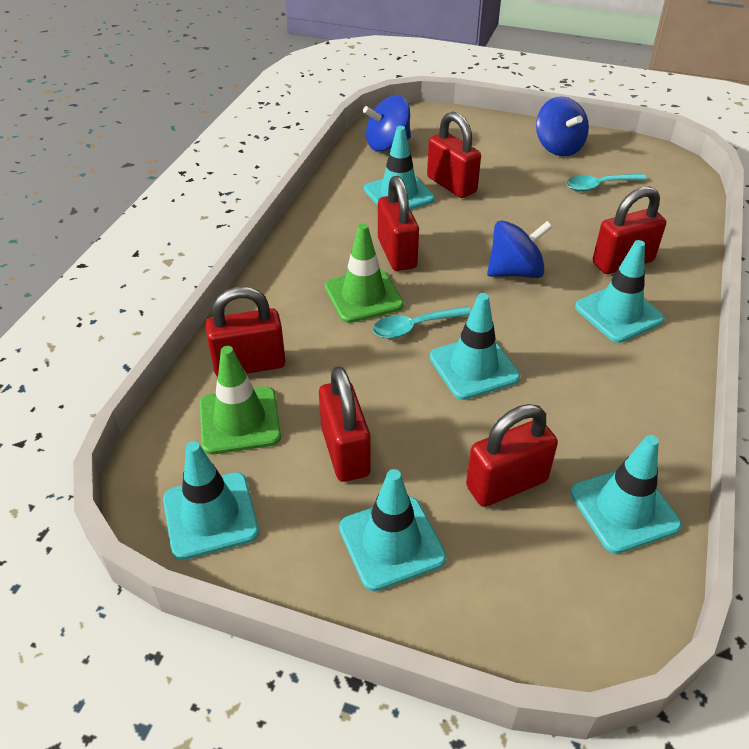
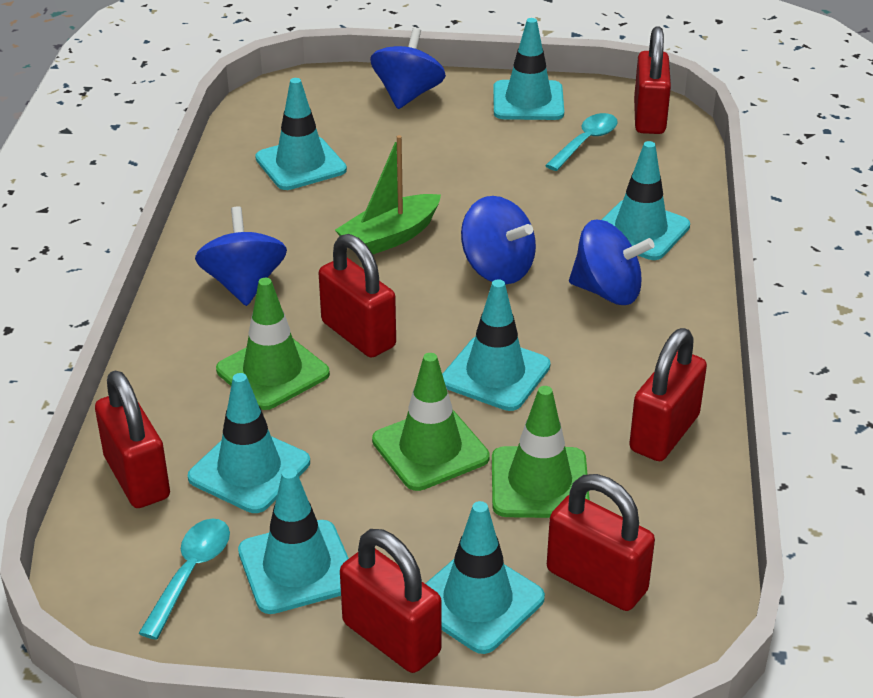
blue spinning top: 3 -> 4
green boat: 0 -> 1
green traffic cone: 2 -> 3
turquoise traffic cone: 6 -> 7

